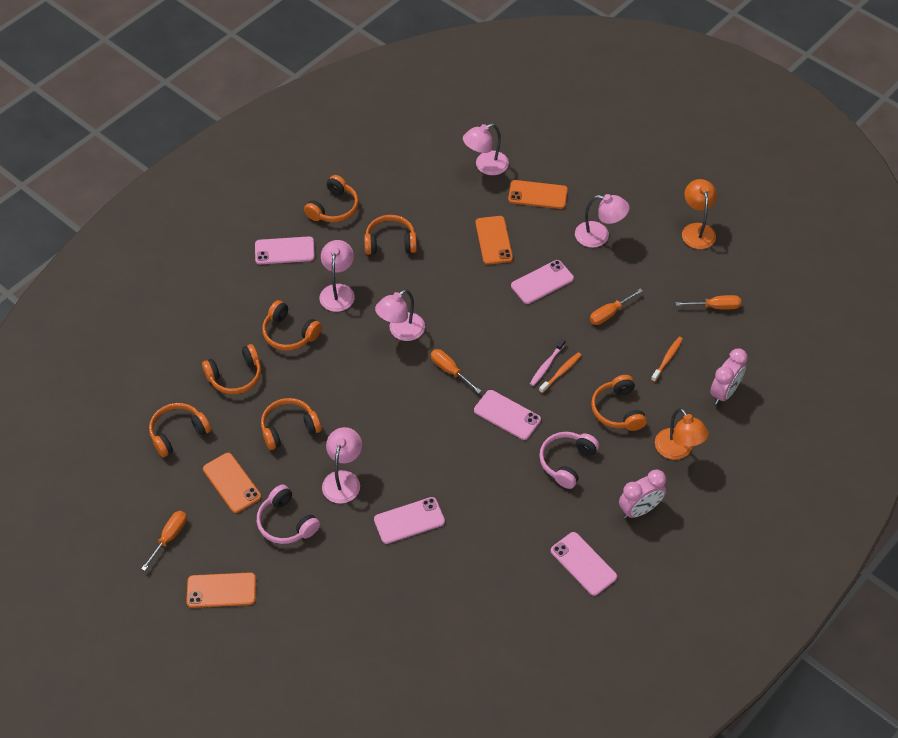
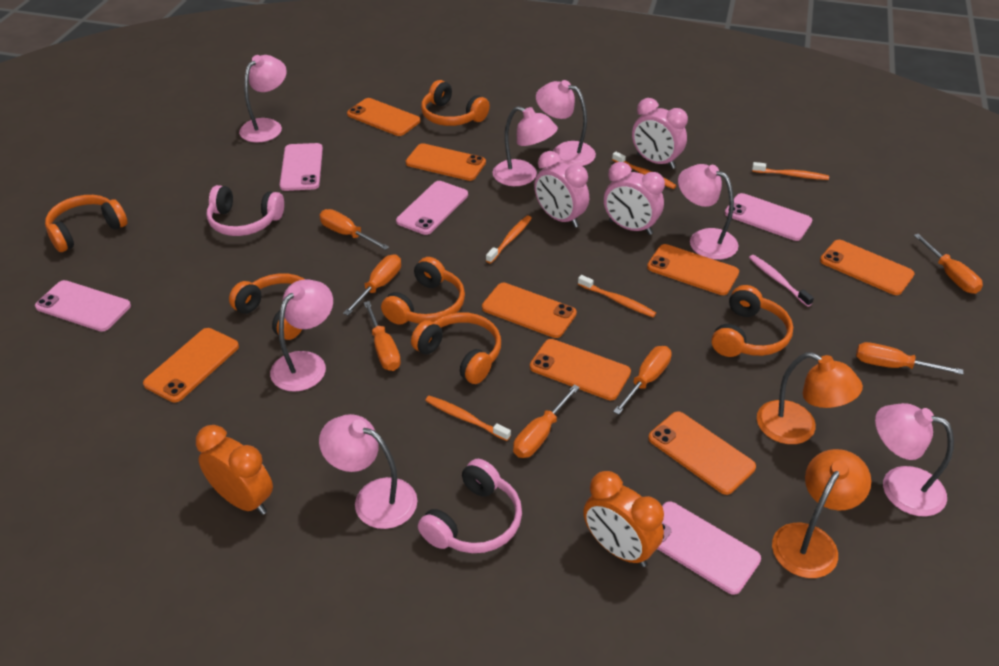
orange clock: 0 -> 2
orange headphones: 7 -> 6
orange phone: 4 -> 8
orange screwdriver: 4 -> 7
orange toothbrush: 2 -> 5
pink clock: 2 -> 3
pink lamp: 5 -> 7

